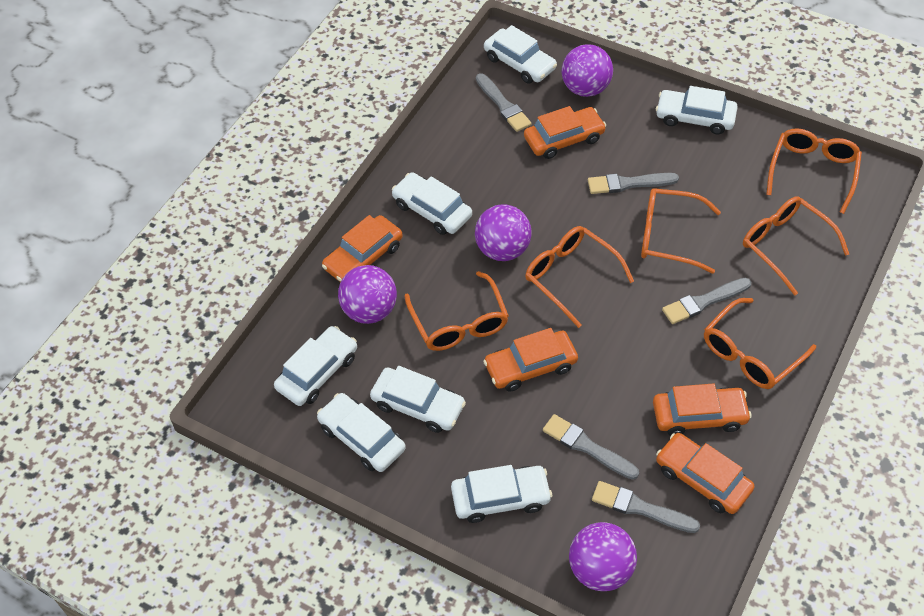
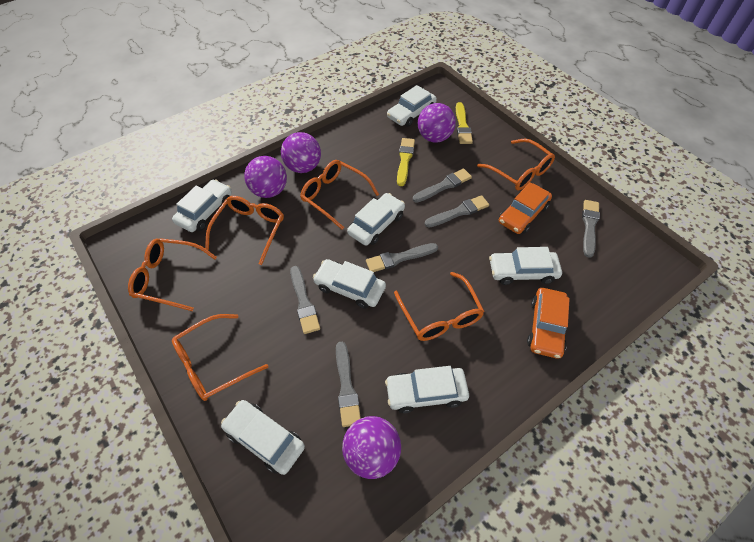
grey brush: 5 -> 6
orange car: 5 -> 2
yellow brush: 0 -> 2

